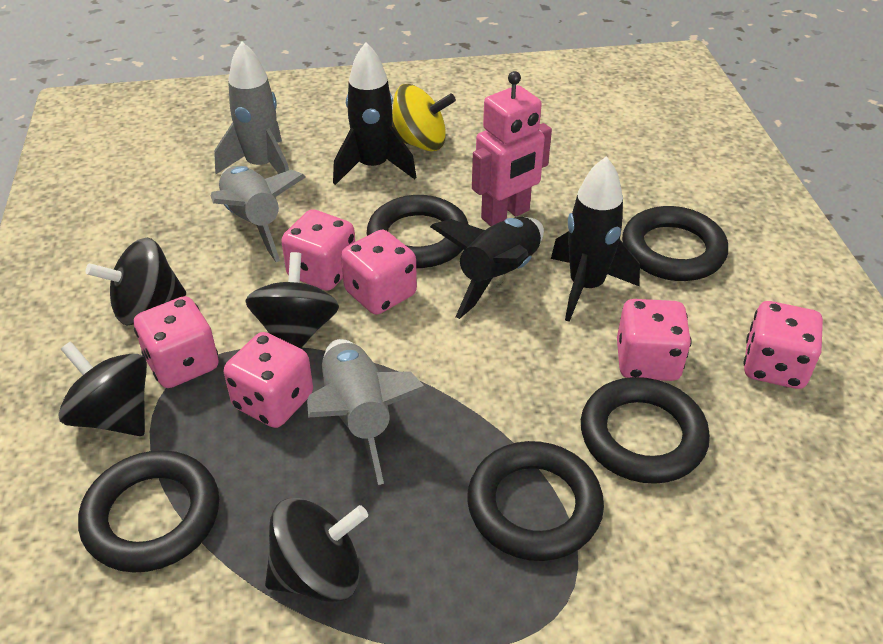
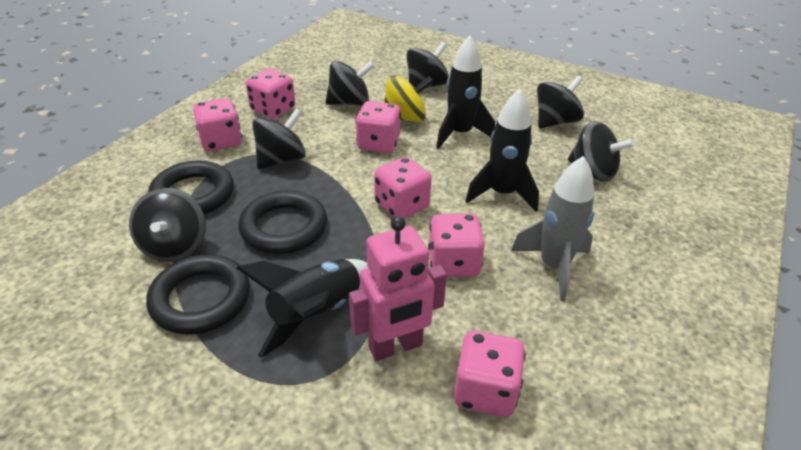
black ring: 5 -> 3
black spinning top: 4 -> 6
grey rocket: 3 -> 1

